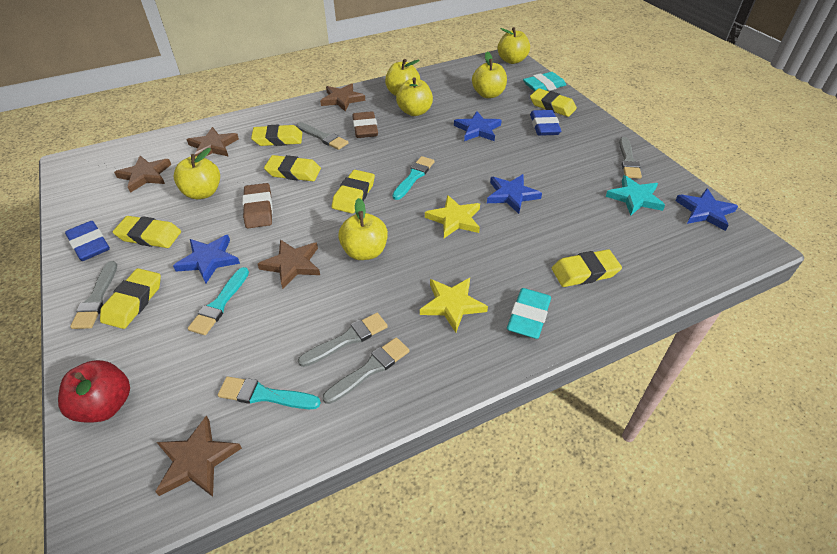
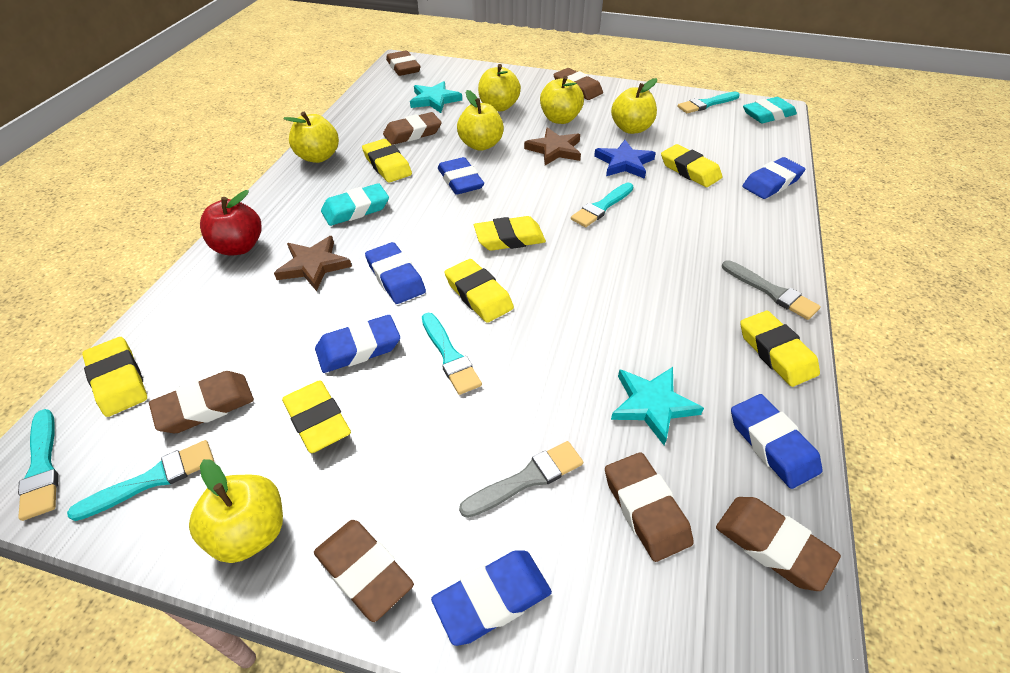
blue eraser: 2 -> 6
blue star: 4 -> 1
brown eraser: 2 -> 7
brown star: 5 -> 2
grey brush: 5 -> 2
turquoise brush: 3 -> 5
turquoise star: 1 -> 2
yellow star: 2 -> 0

